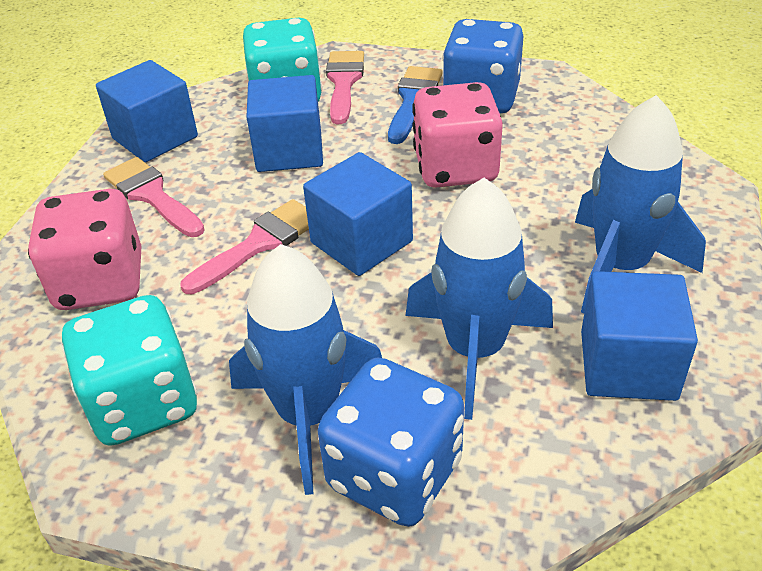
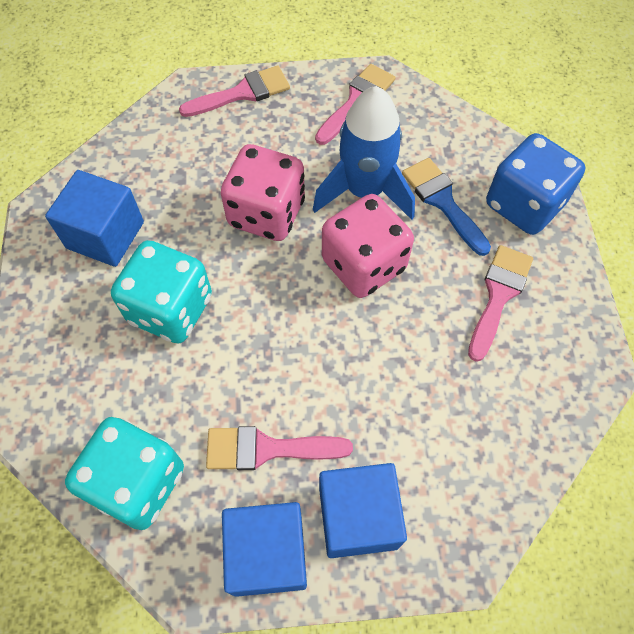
blue cube: 4 -> 3
blue dice: 2 -> 1
blue rocket: 3 -> 1
pink brush: 3 -> 4

